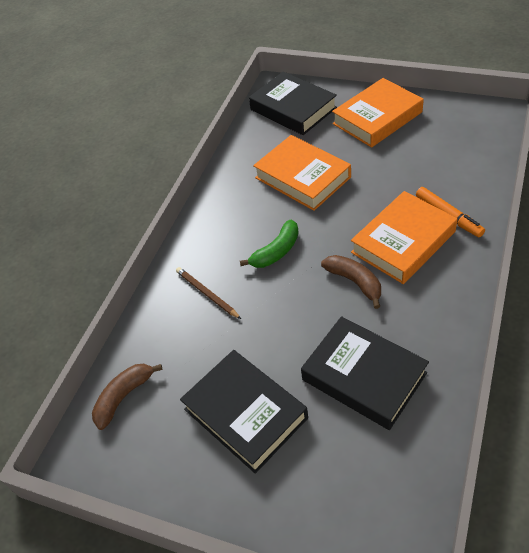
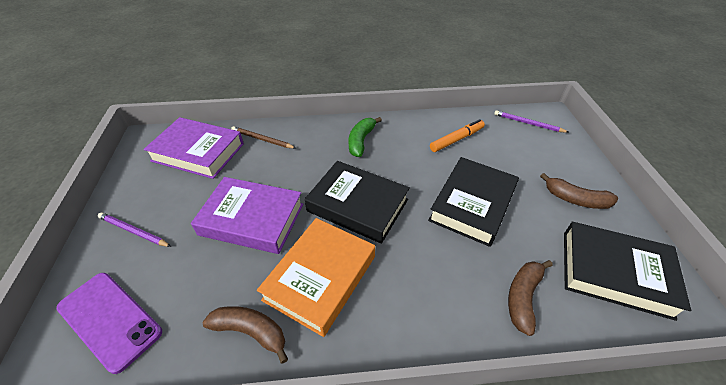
brown banana: 2 -> 3
orange book: 3 -> 1
purple book: 0 -> 2
purple pencil: 0 -> 2
purple phone: 0 -> 1

